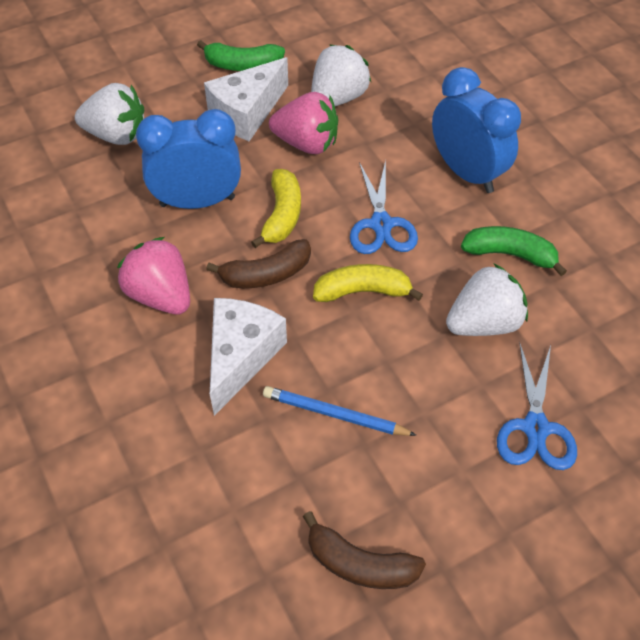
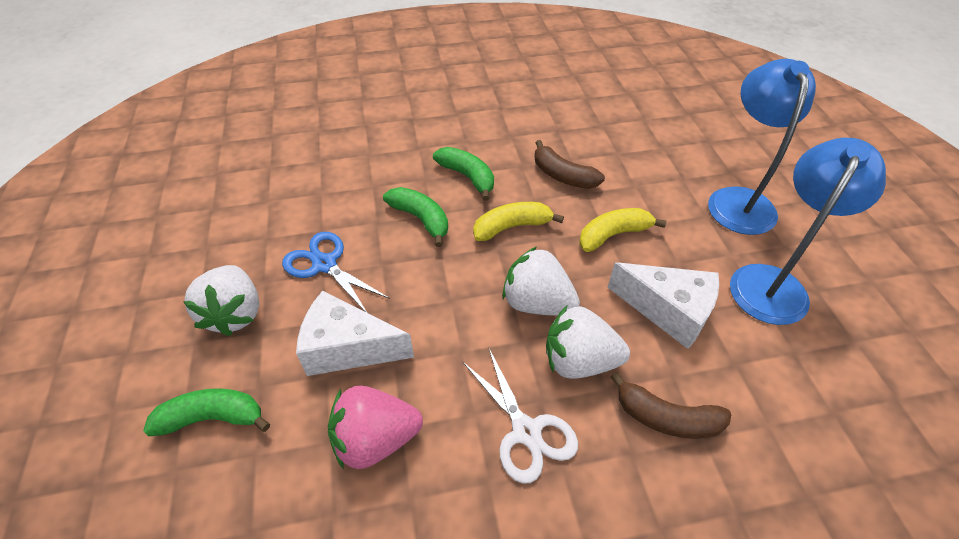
blue clock: 2 -> 0
blue lamp: 0 -> 2
blue pencil: 1 -> 0
blue scissors: 2 -> 1
green banana: 2 -> 3
pink strawberry: 2 -> 1
white scissors: 0 -> 1

